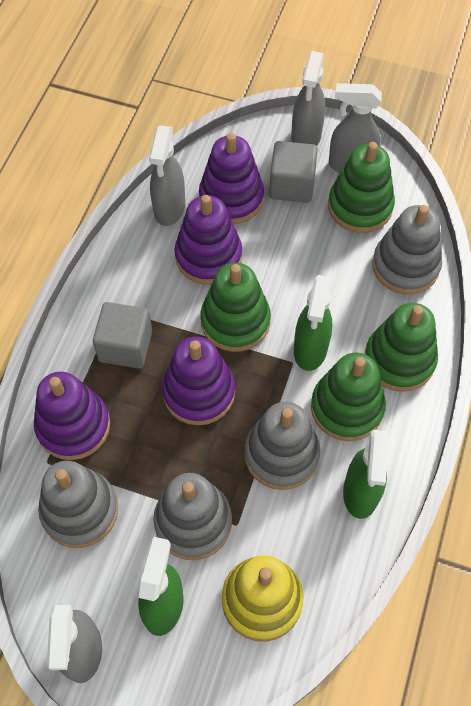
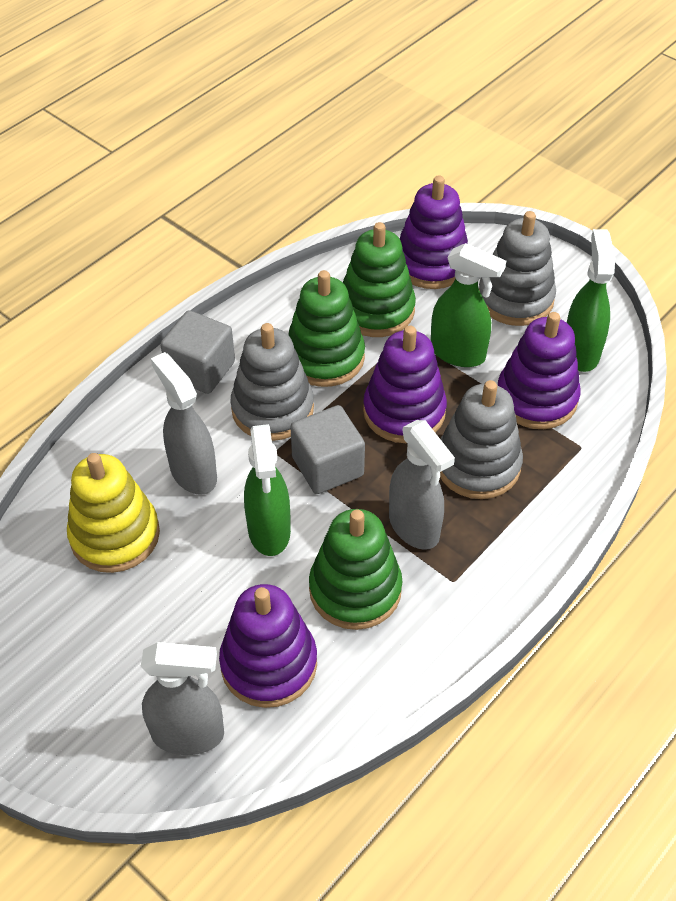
green stacking toy: 4 -> 3
grey spray bottle: 4 -> 3
grey stacking toy: 4 -> 3

